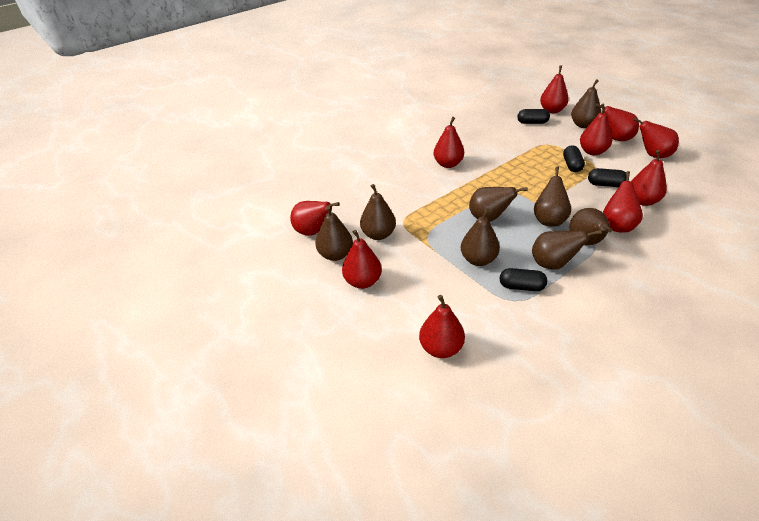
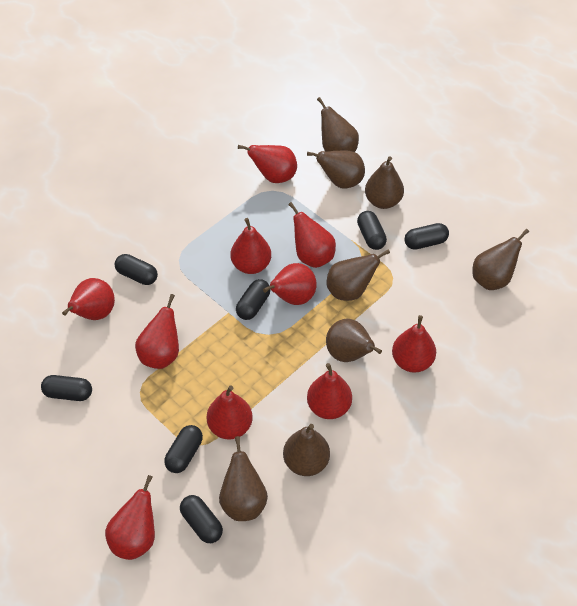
black capsule: 4 -> 7

